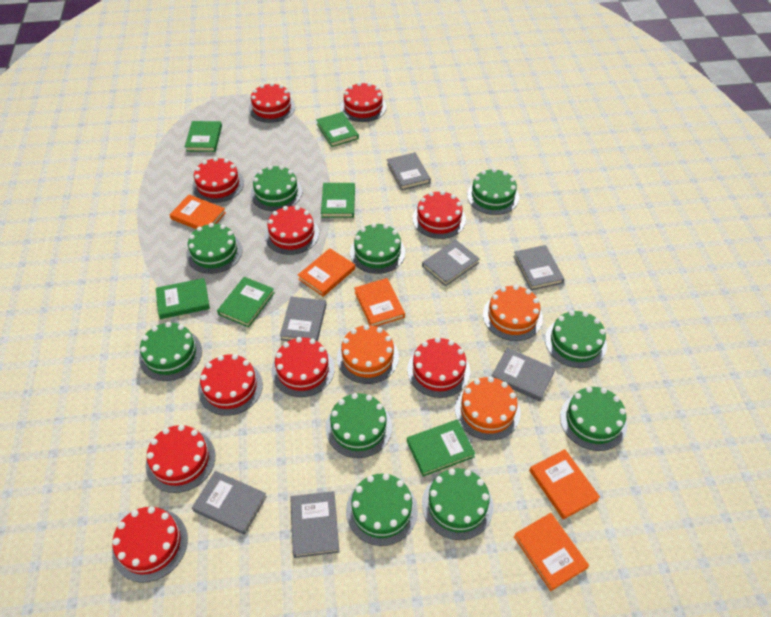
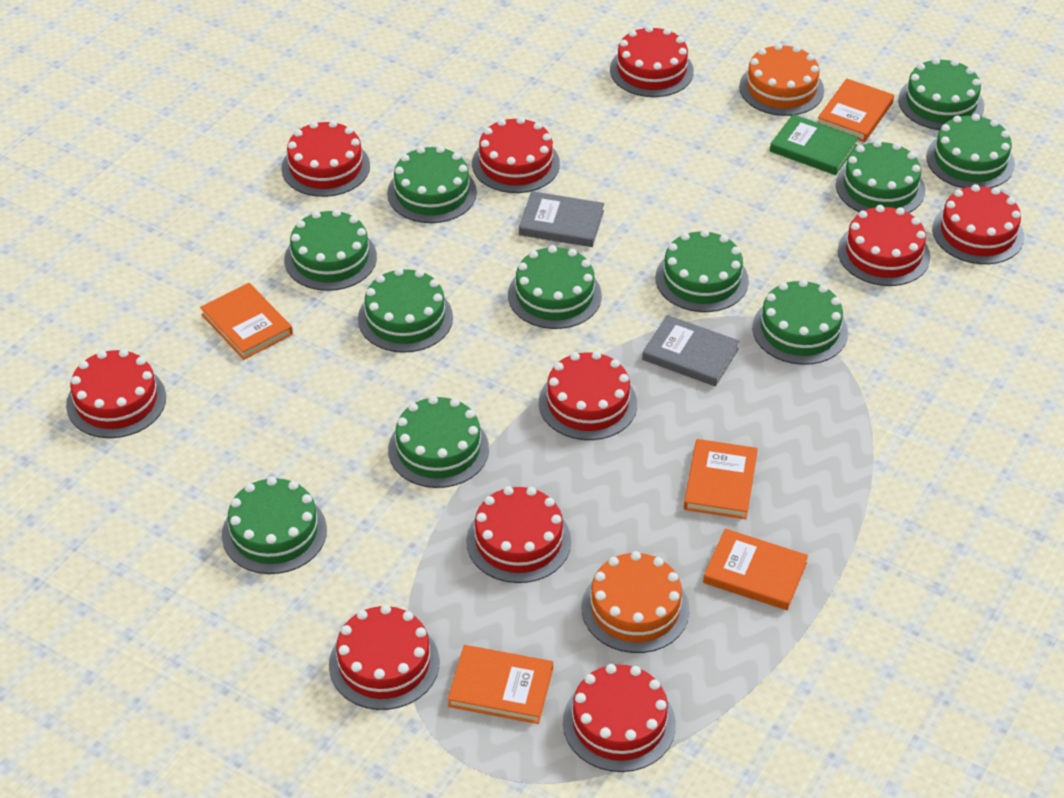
green book: 6 -> 1
green cake: 10 -> 11
grey book: 7 -> 2
orange cake: 3 -> 2

